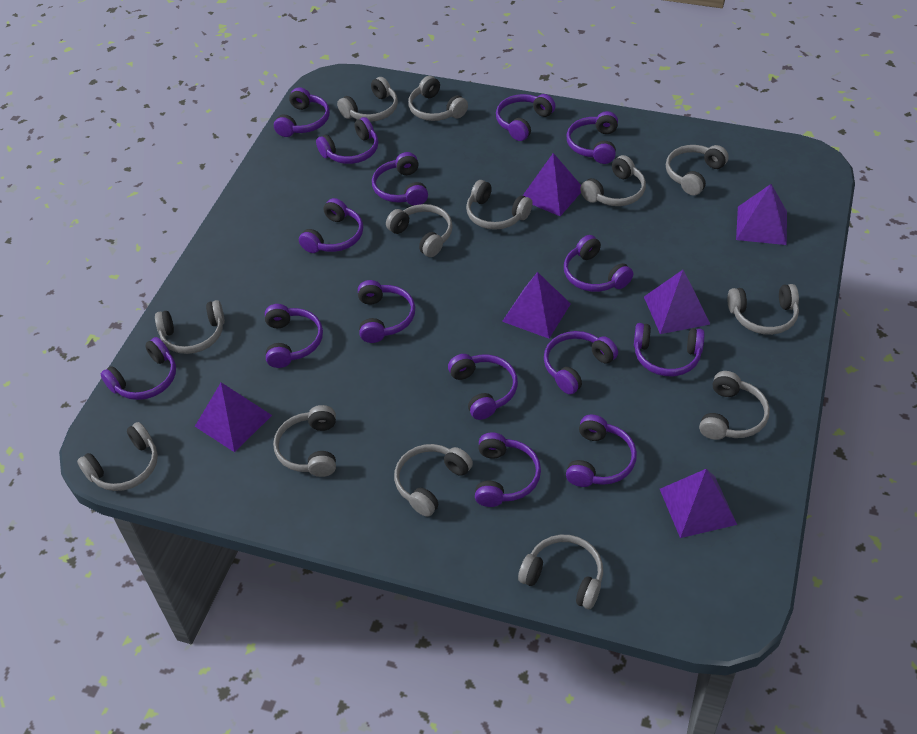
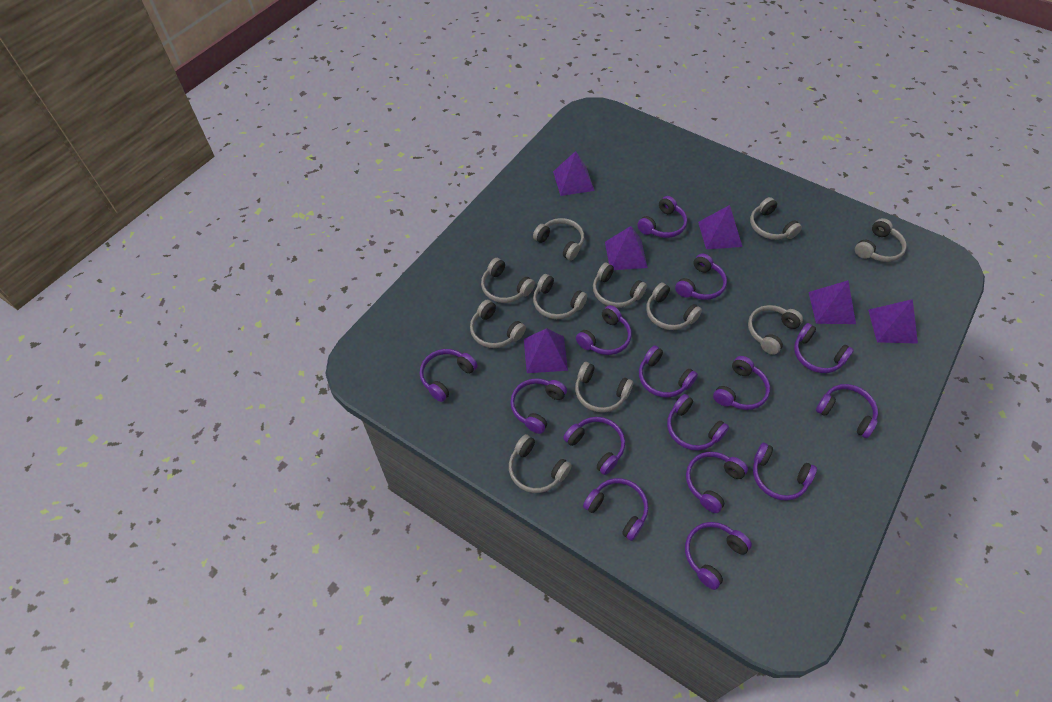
grey headphones: 13 -> 11

